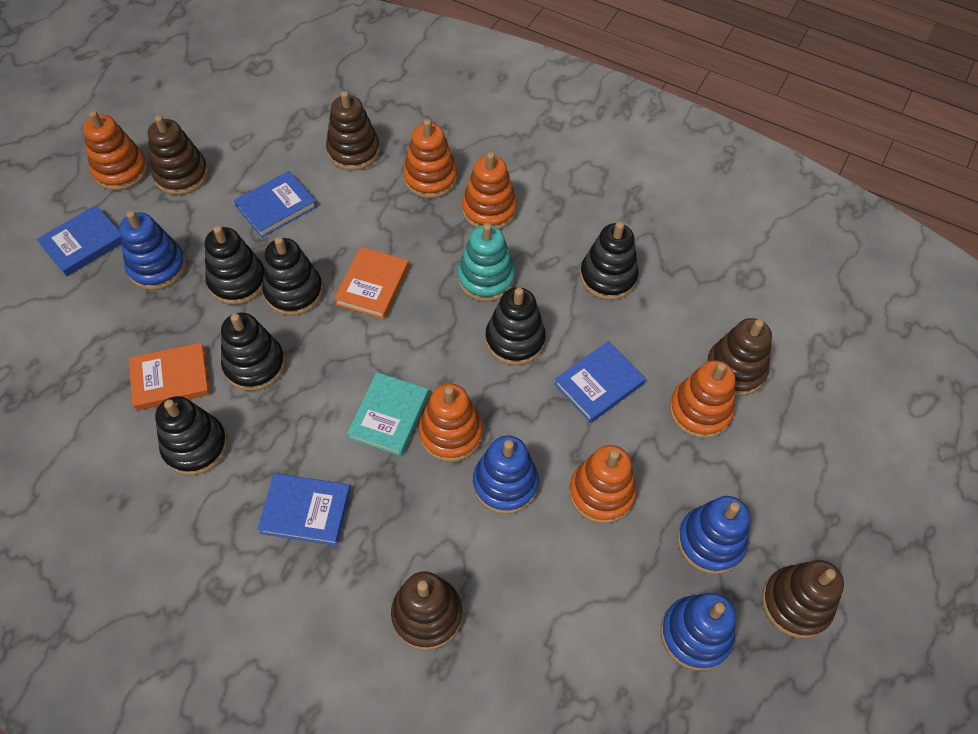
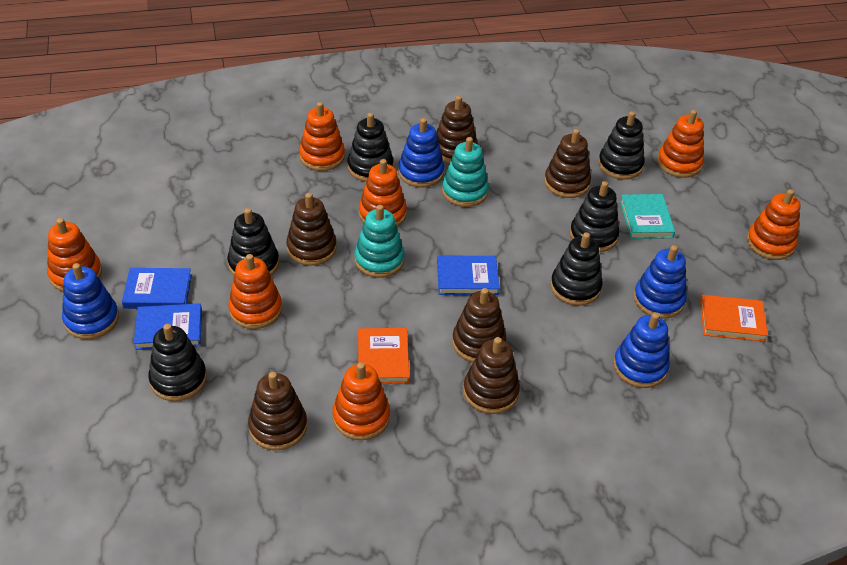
blue book: 4 -> 3
brown stacking toy: 5 -> 6
orange stacking toy: 6 -> 7
turquoise stacking toy: 1 -> 2

